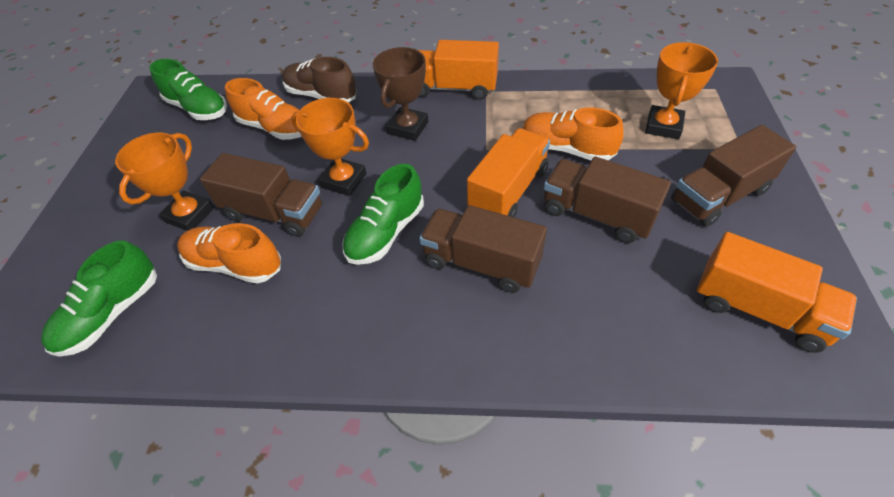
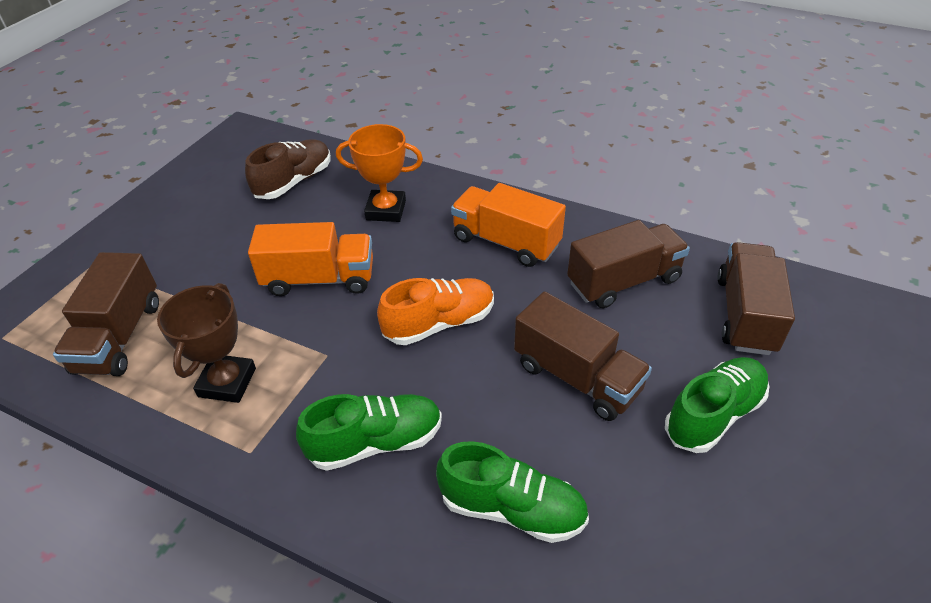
orange shoe: 3 -> 1
orange trophy: 3 -> 1
orange truck: 3 -> 2

